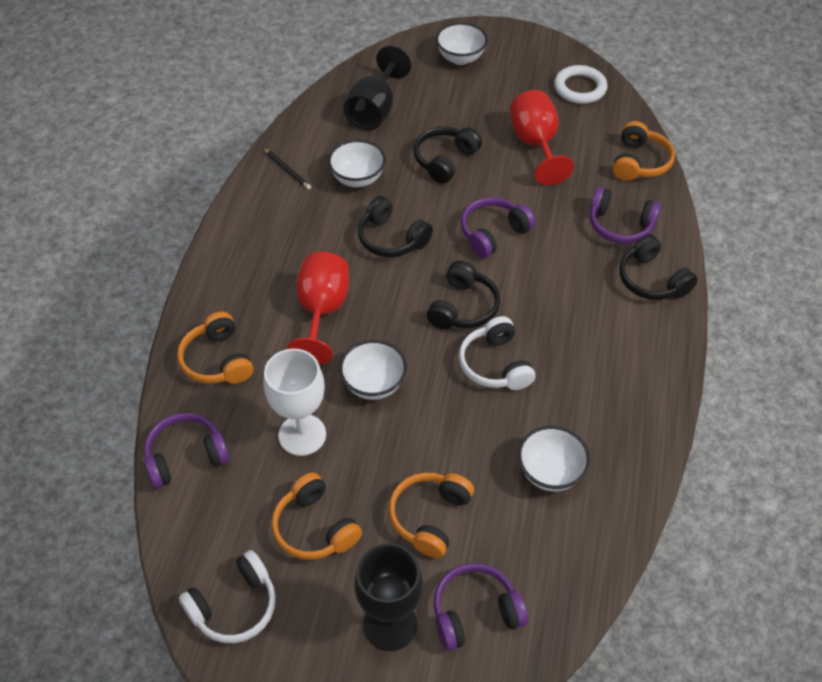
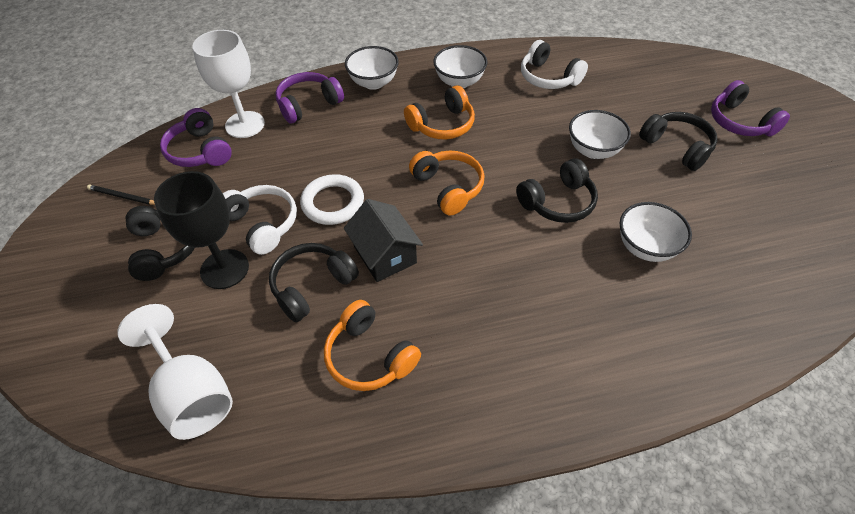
black goblet: 2 -> 1
black house: 0 -> 1
orange headphones: 4 -> 3
purple headphones: 4 -> 3
red goblet: 2 -> 0
white goblet: 1 -> 2

